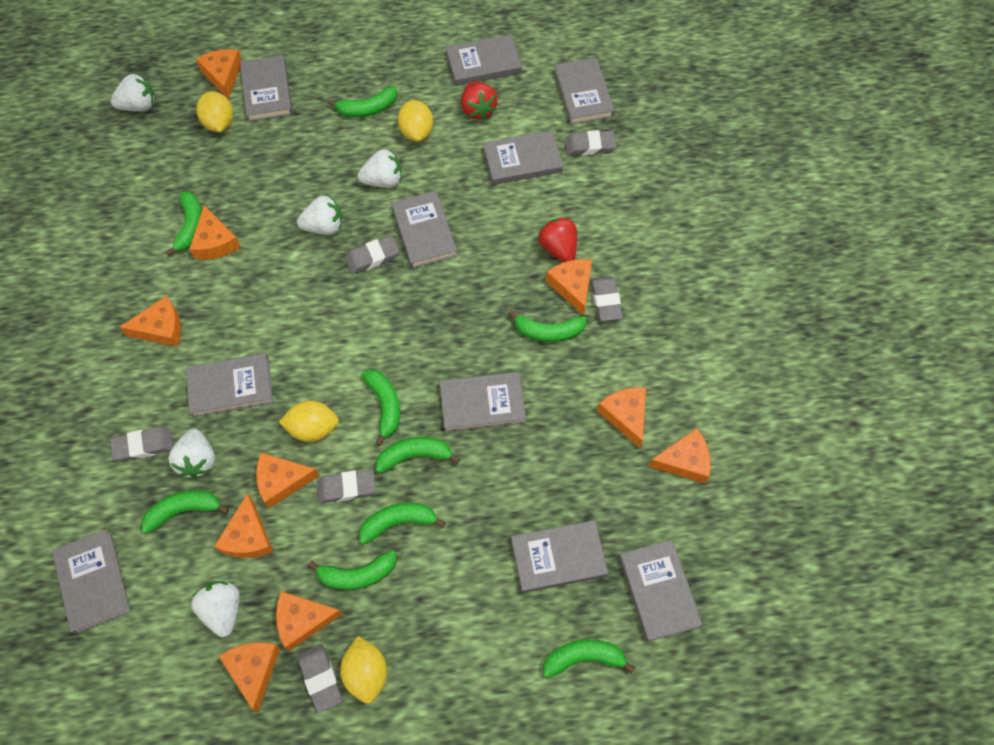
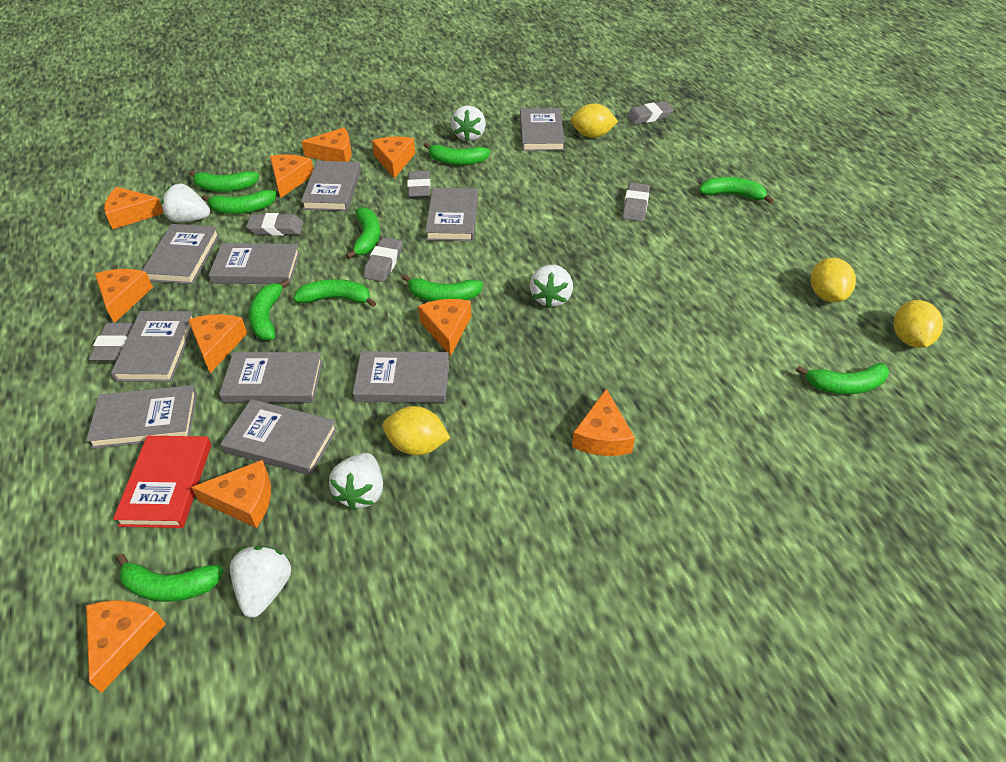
green banana: 9 -> 10
red book: 0 -> 1
red strawberry: 2 -> 0

